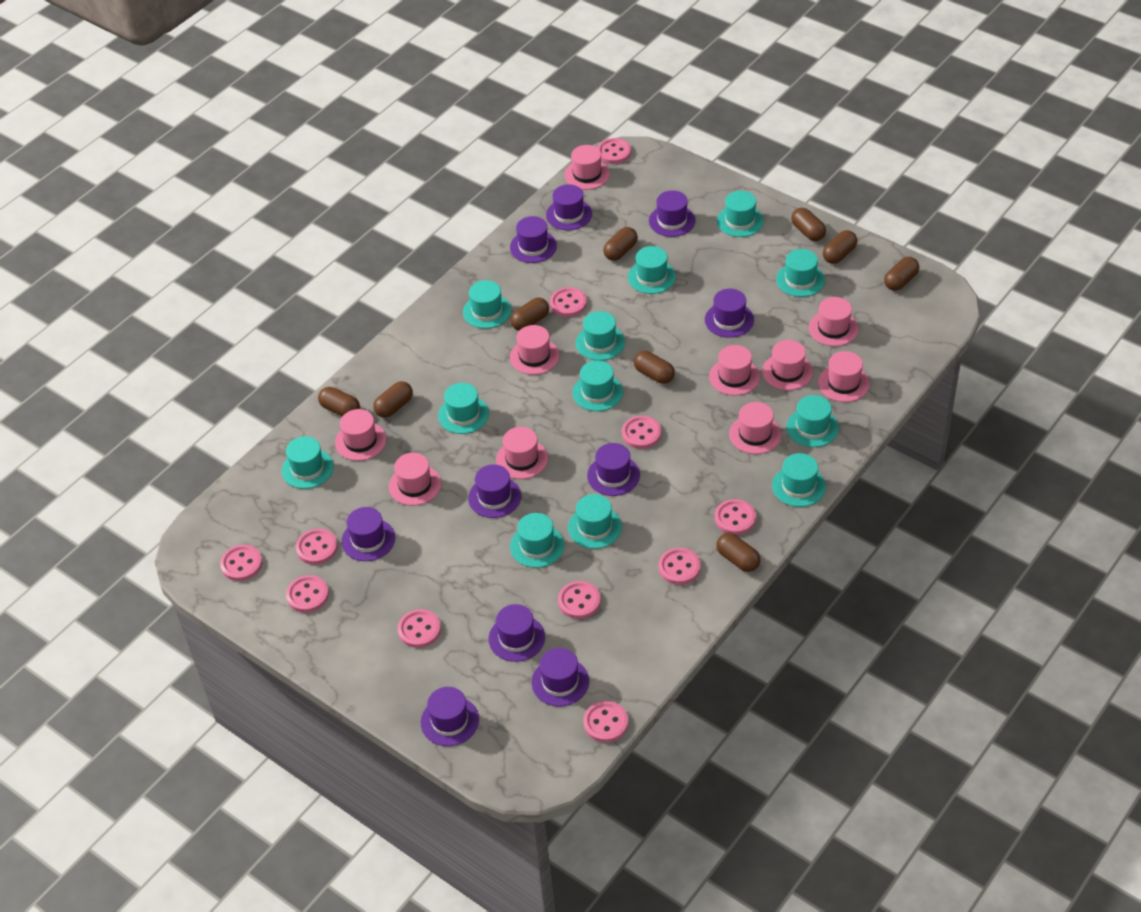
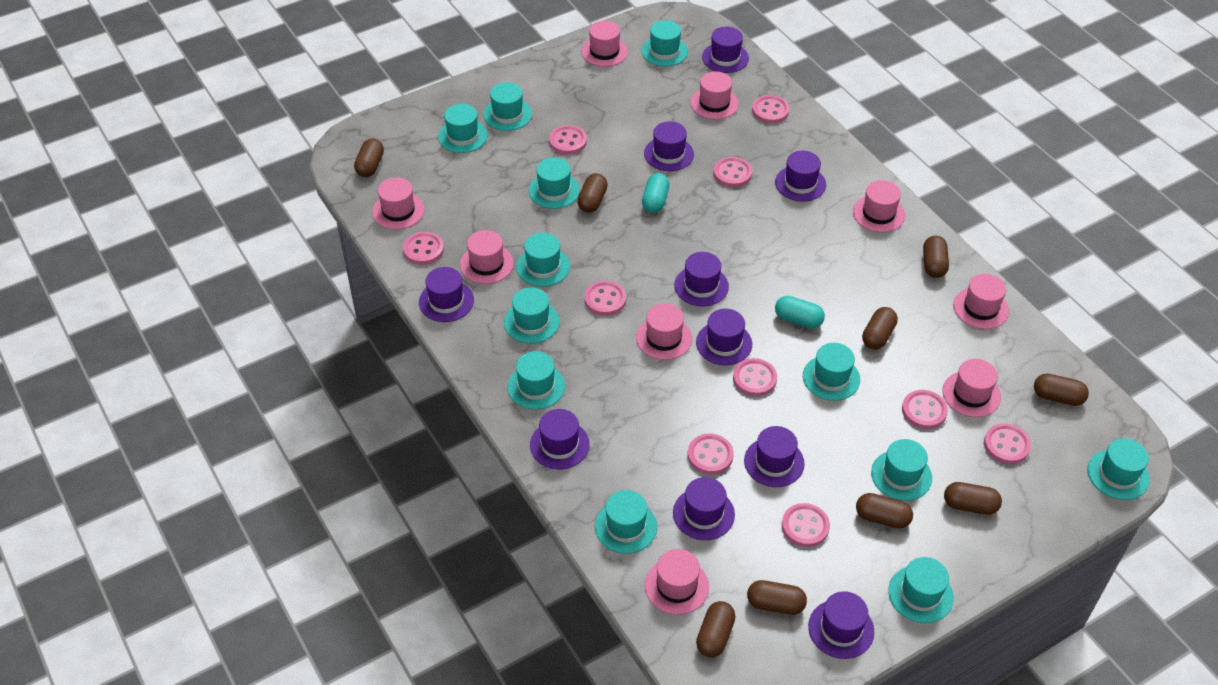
pink button: 11 -> 10
pink hat: 10 -> 9
turquoise capsule: 0 -> 2

